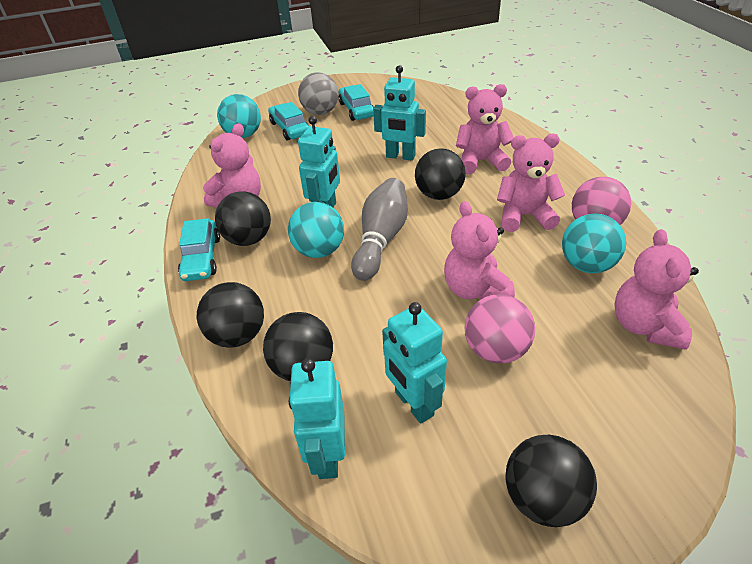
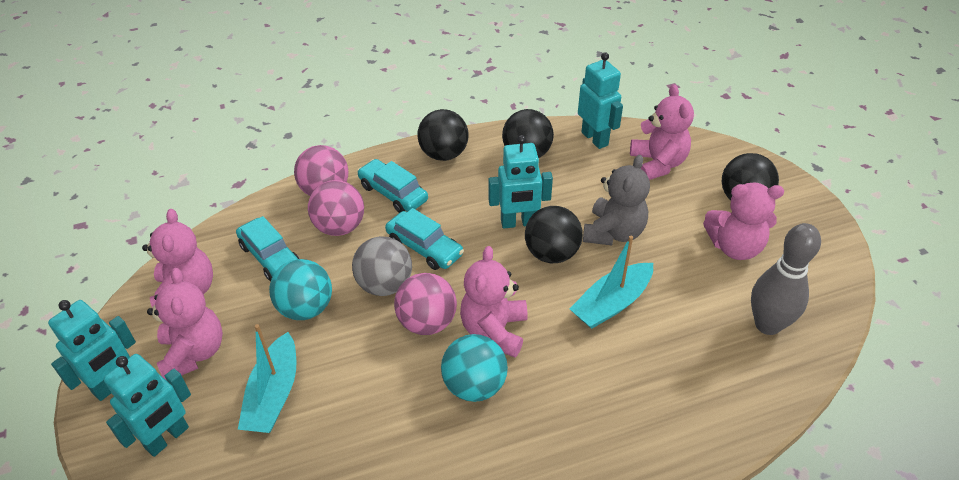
black ball: 5 -> 4
grey teddy bear: 0 -> 1
pink ball: 2 -> 3
turquoise ball: 3 -> 2
turquoise boat: 0 -> 2

